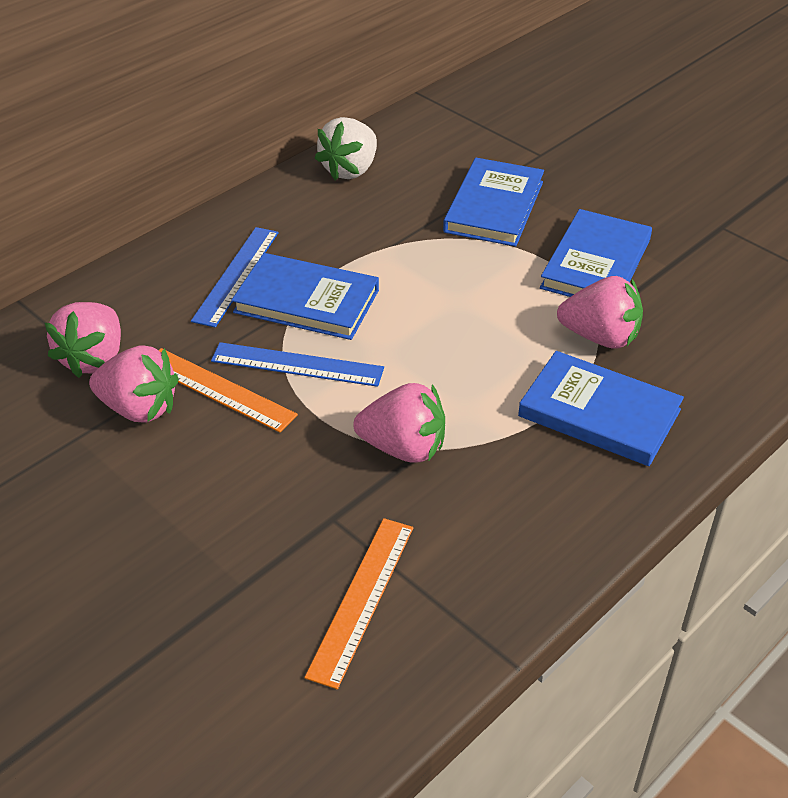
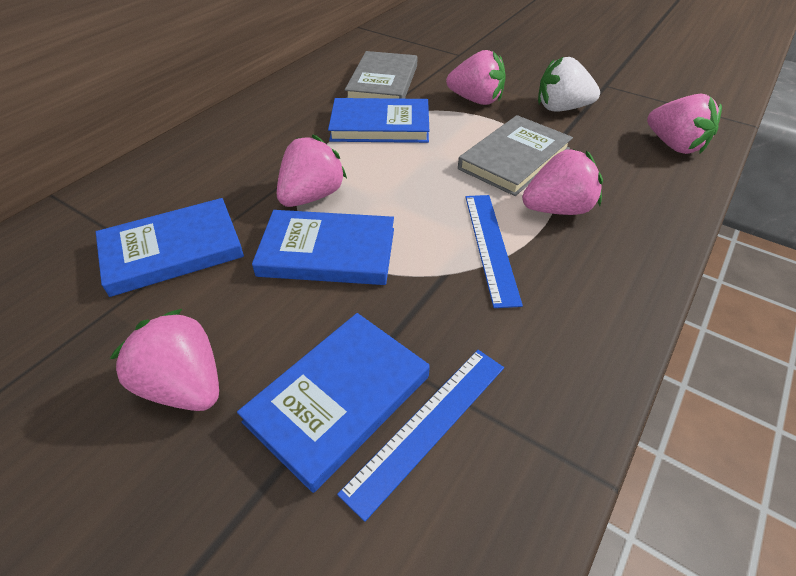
grey book: 0 -> 2
orange ruler: 2 -> 0
pink strawberry: 4 -> 5

